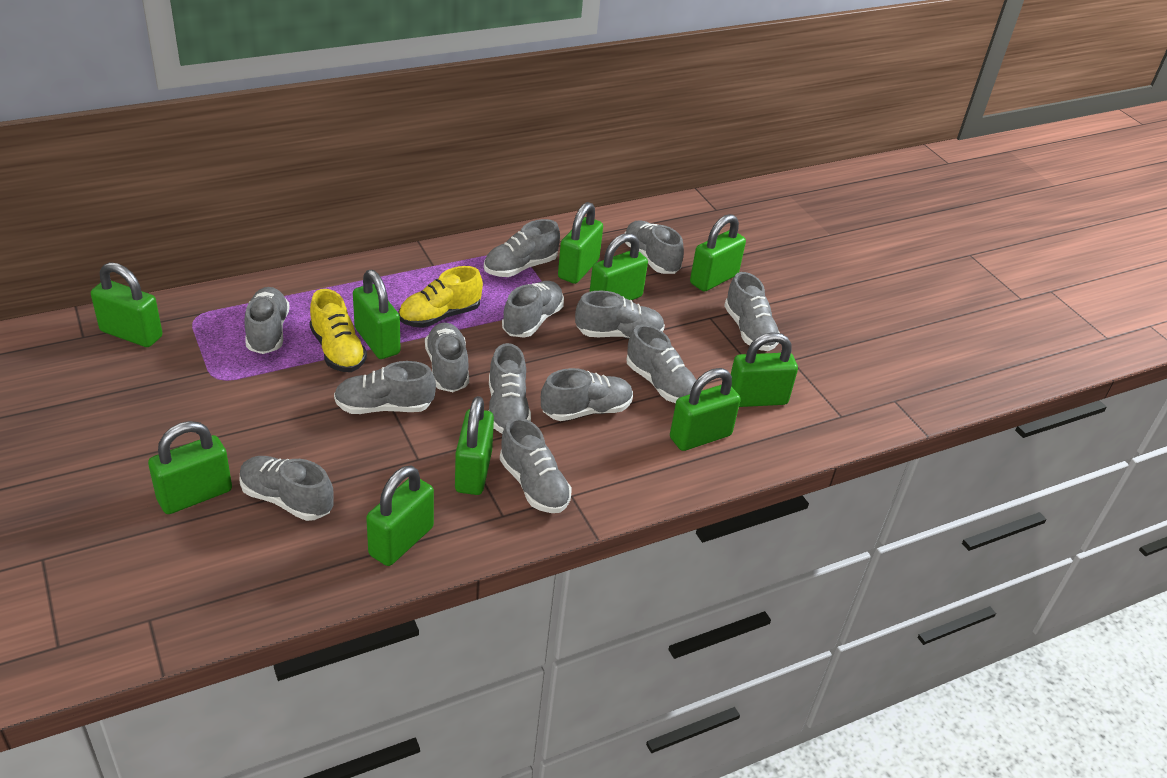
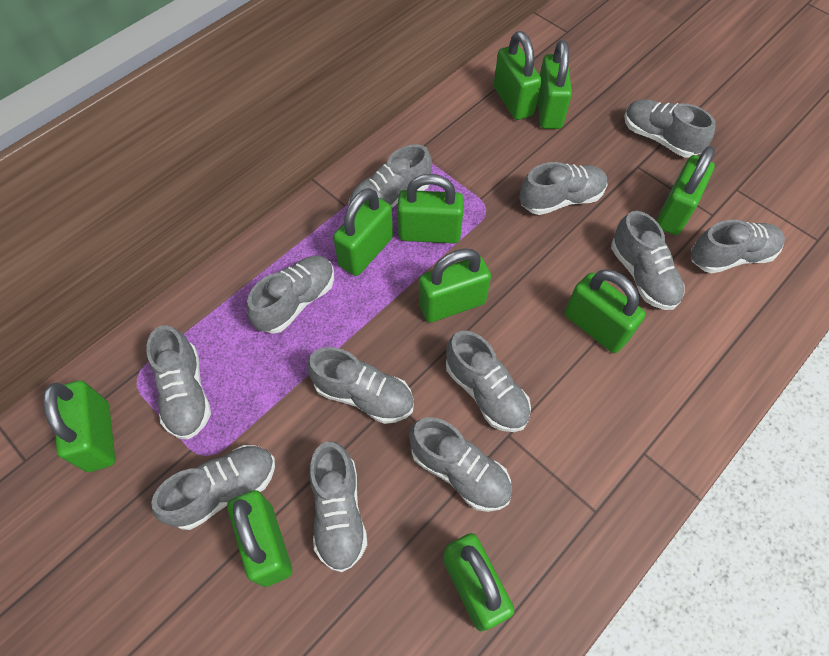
grey shoe: 13 -> 12
yellow shoe: 2 -> 0

